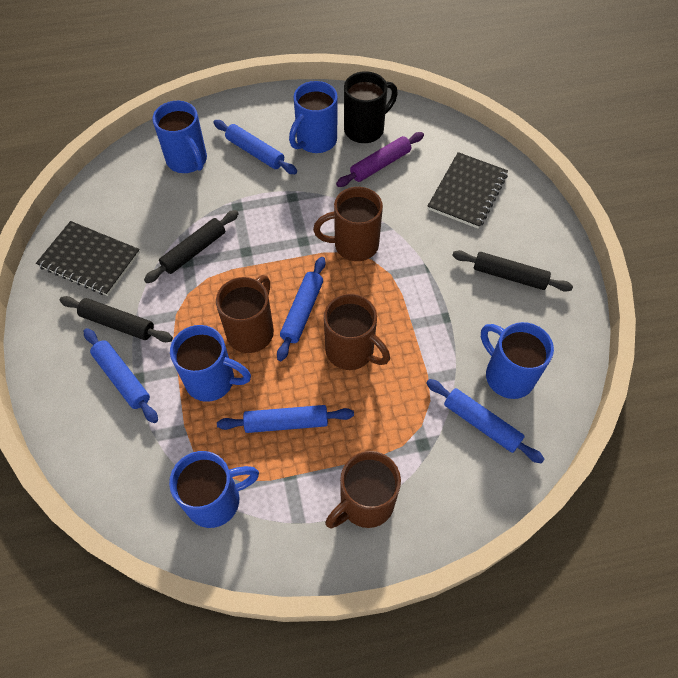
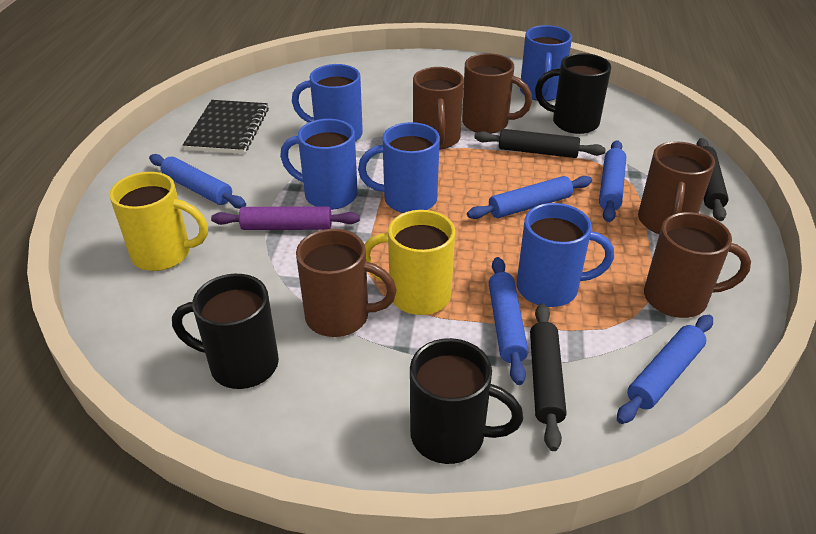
black mug: 1 -> 3
black notebook: 2 -> 1
brown mug: 4 -> 5
yellow mug: 0 -> 2

